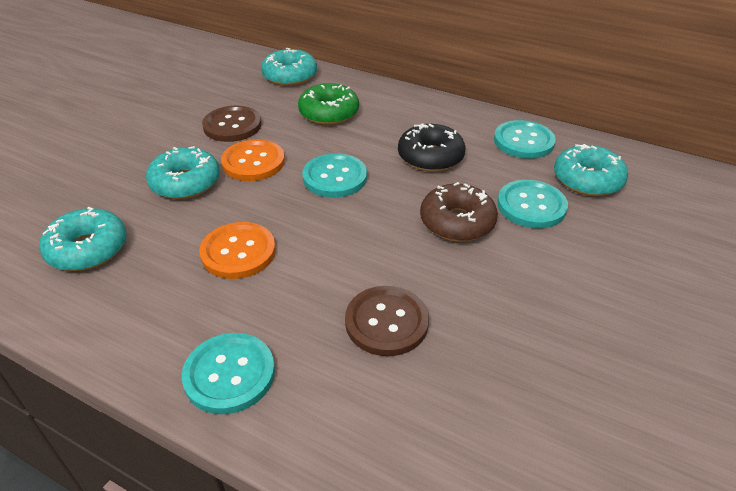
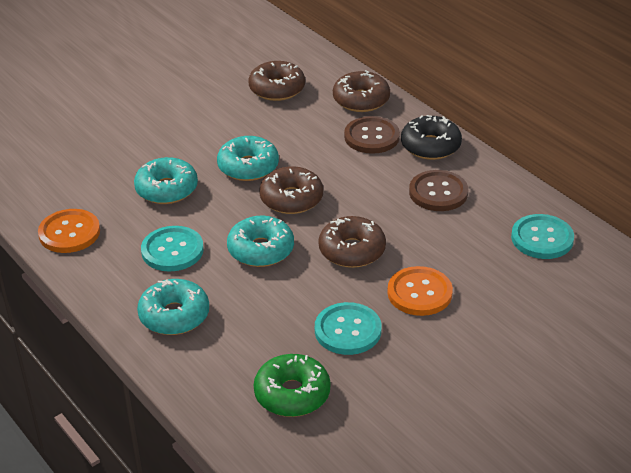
brown donut: 1 -> 4
turquoise button: 4 -> 3

